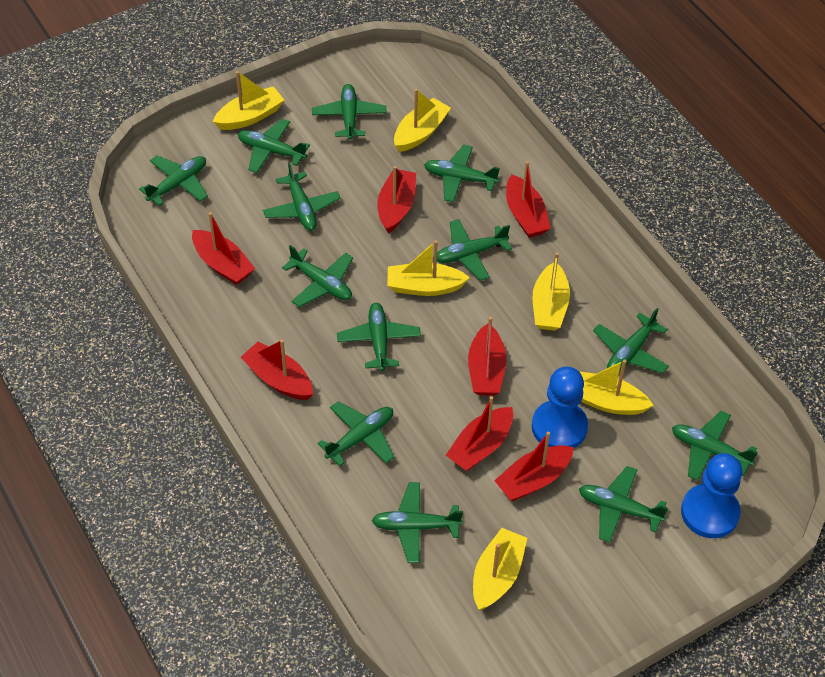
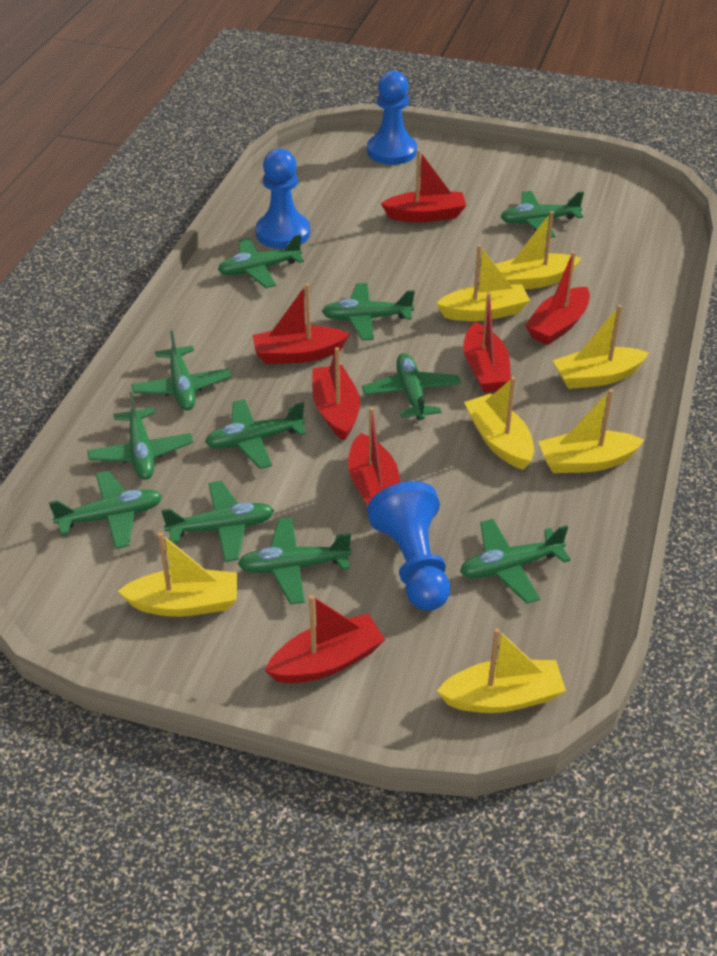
blue pawn: 2 -> 3
green plane: 13 -> 11
yellow boat: 6 -> 7

